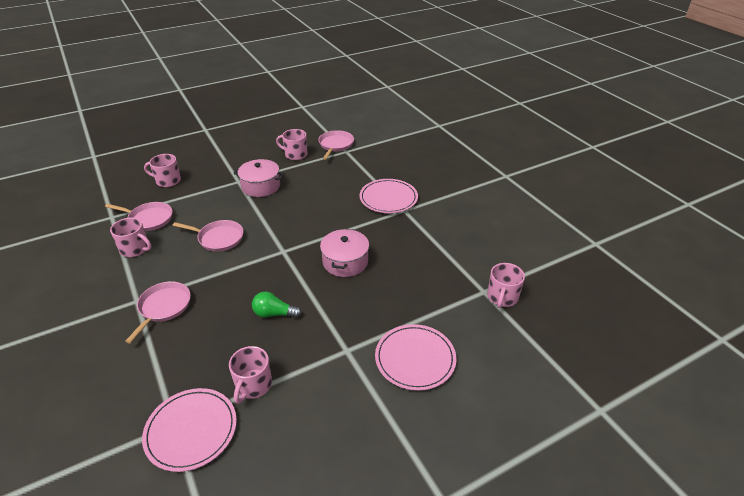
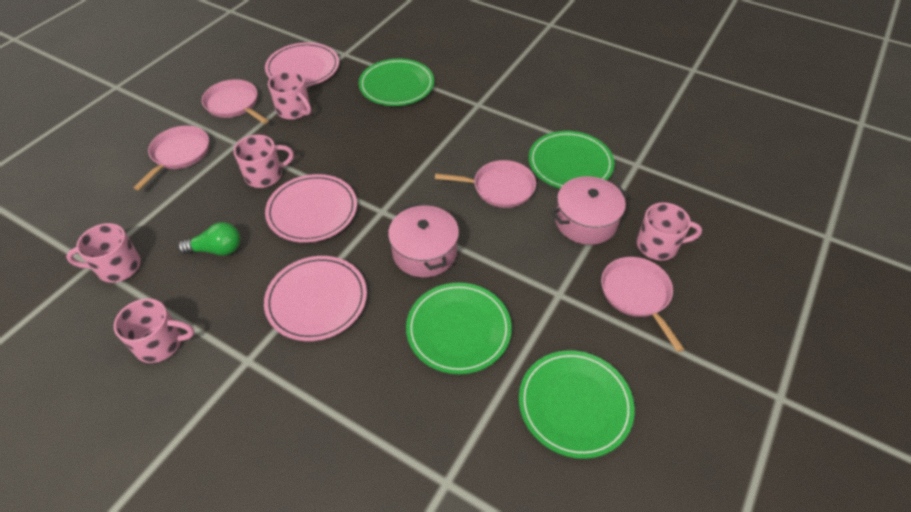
green plate: 0 -> 4

